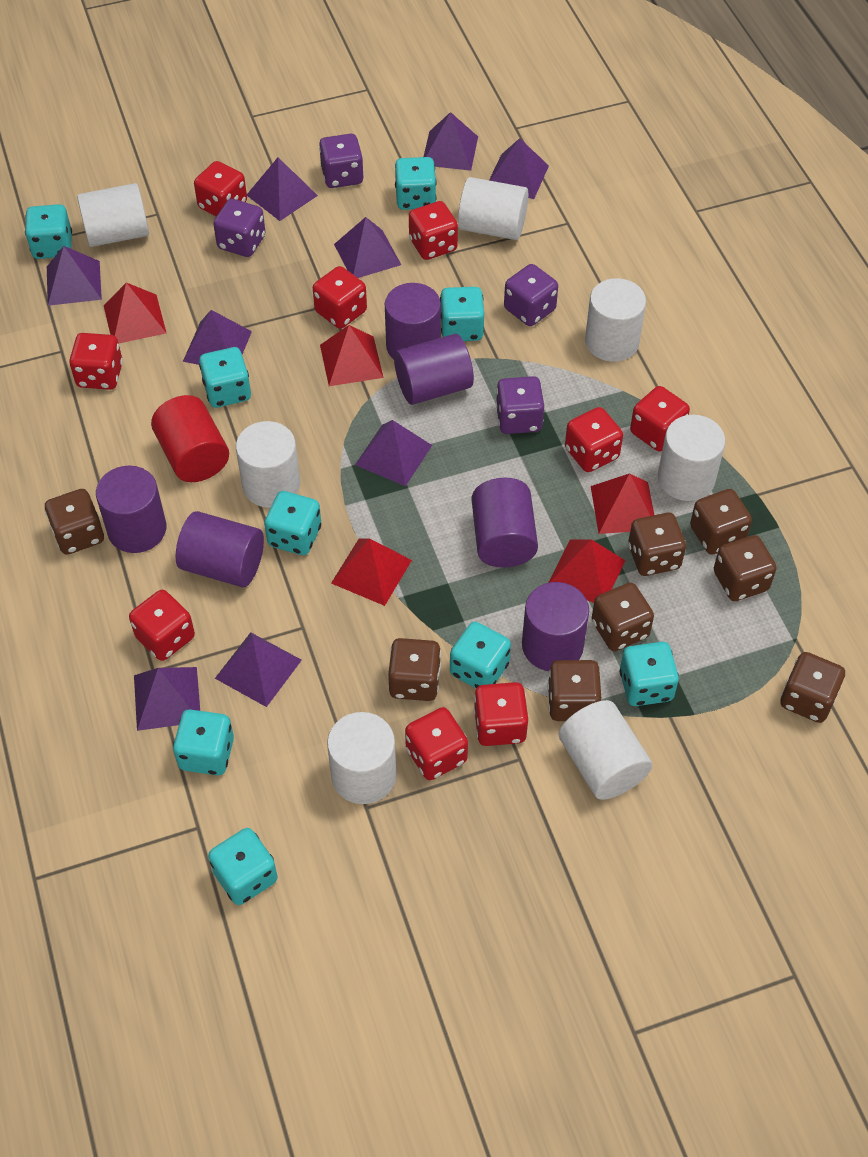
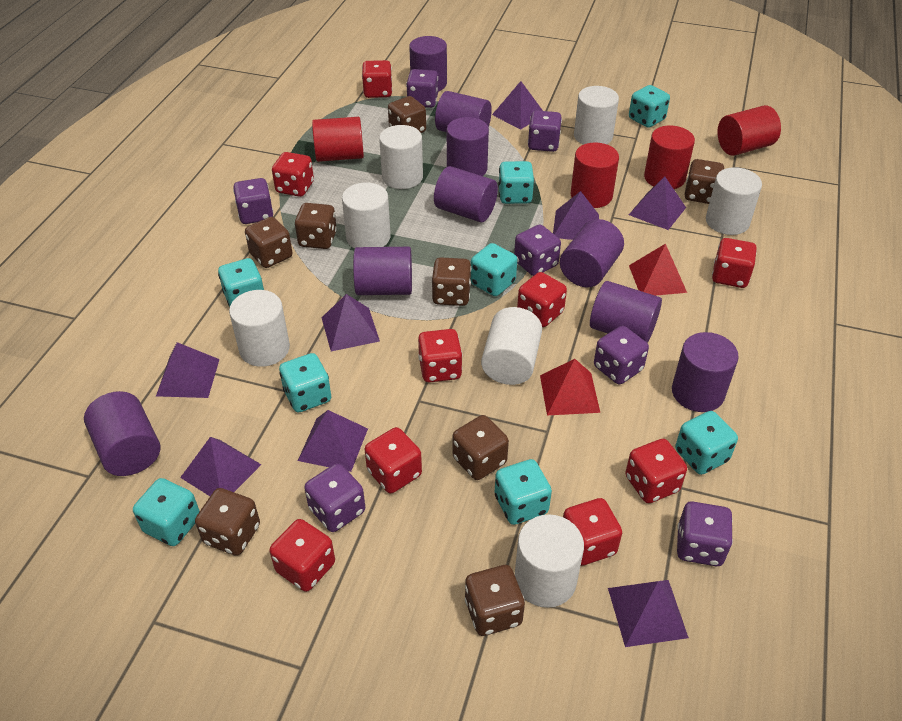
purple cylinder: 6 -> 9
purple dice: 4 -> 7
purple pyramid: 9 -> 8
red cylinder: 1 -> 4
red pyramid: 5 -> 2
turquoise dice: 9 -> 8

